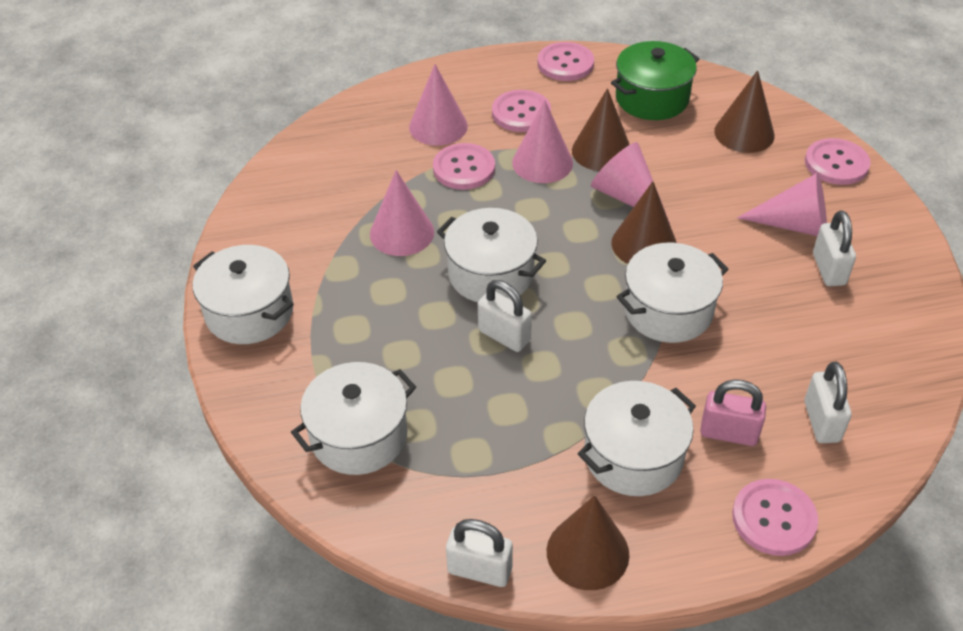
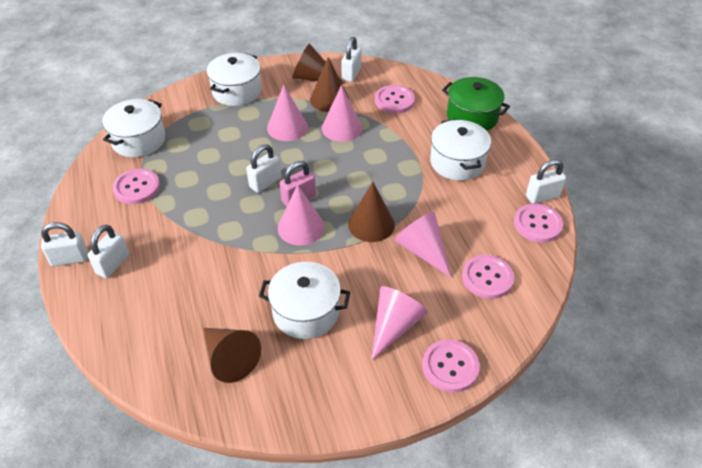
white padlock: 4 -> 5
white pot: 5 -> 4

